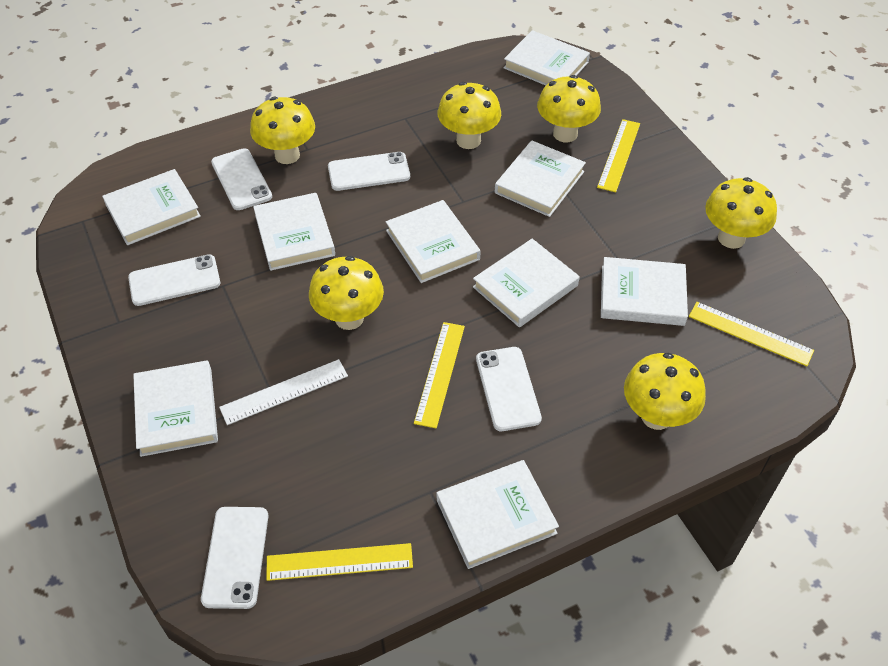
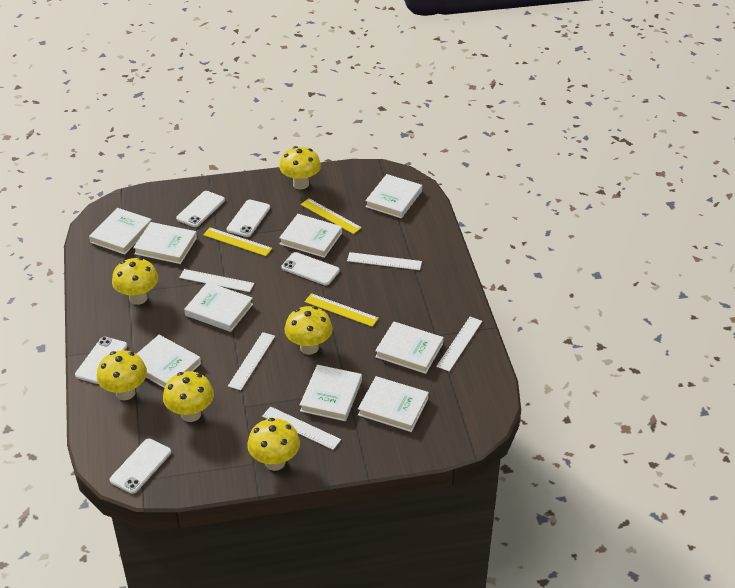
white ruler: 1 -> 5
yellow ruler: 4 -> 3

